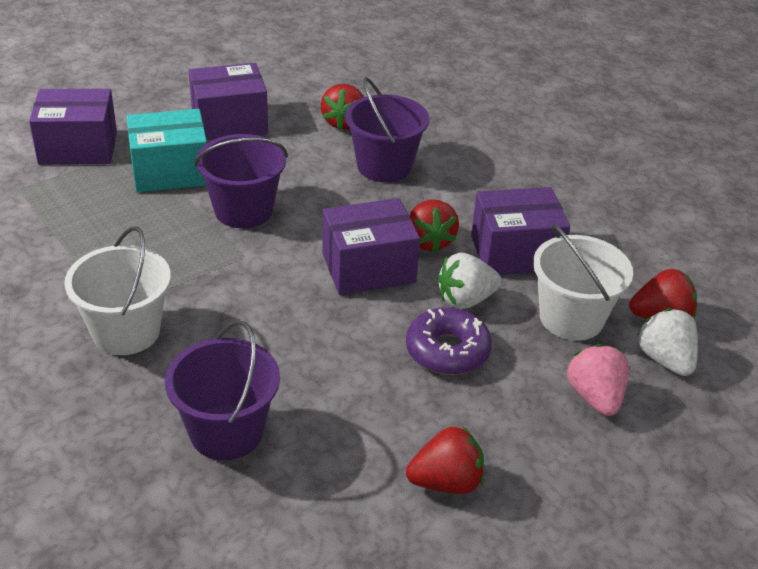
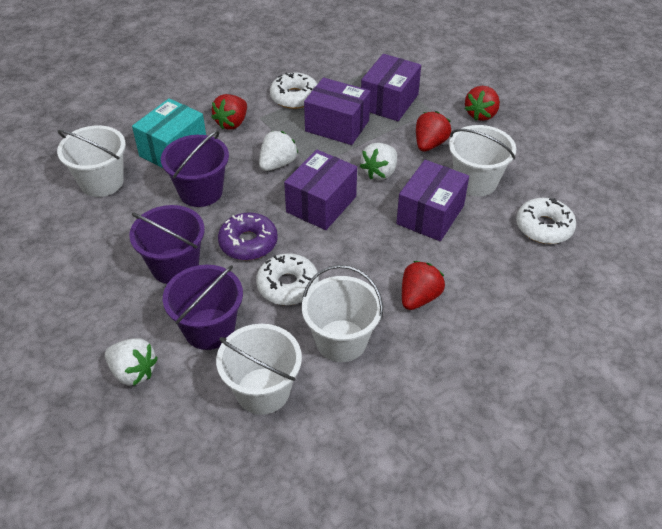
pink strawberry: 1 -> 0
white bucket: 2 -> 4
white donut: 0 -> 3
white strawberry: 2 -> 3

